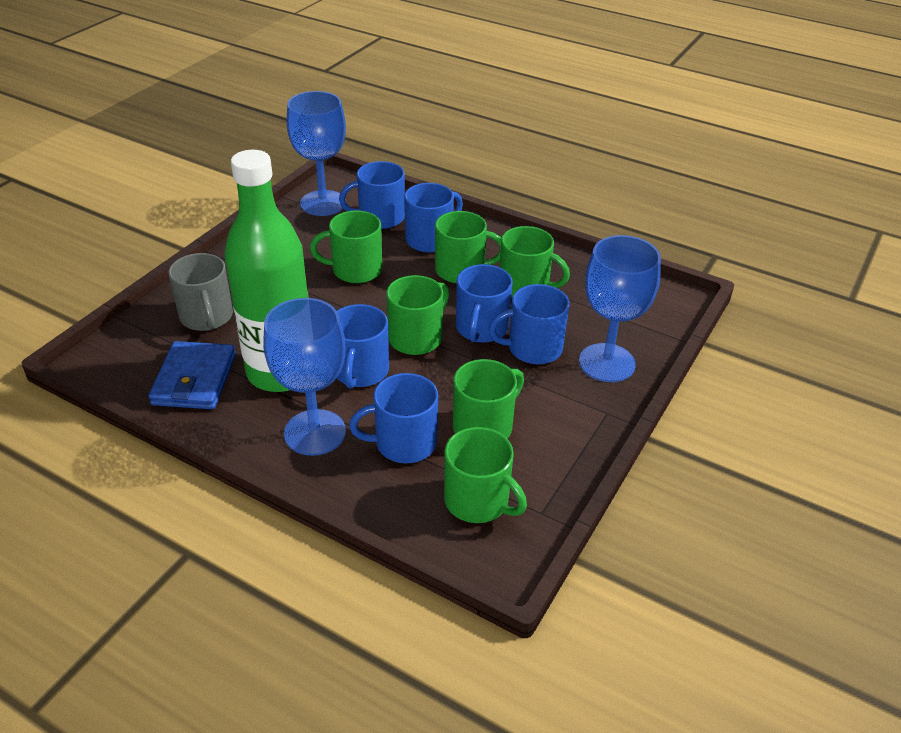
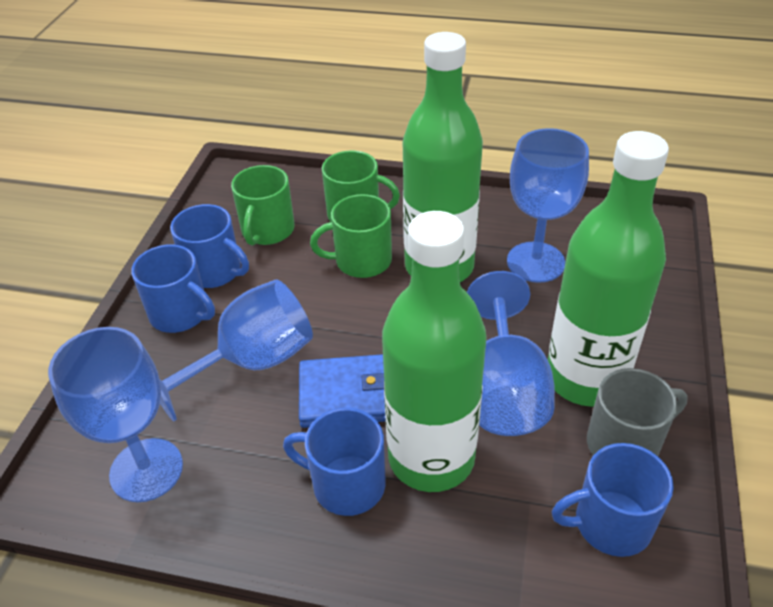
blue goblet: 3 -> 4
blue mug: 6 -> 4
green bottle: 1 -> 3
green mug: 6 -> 3

